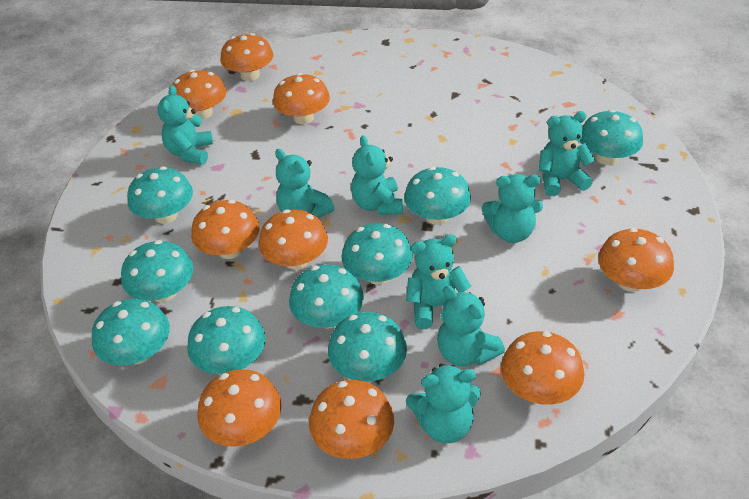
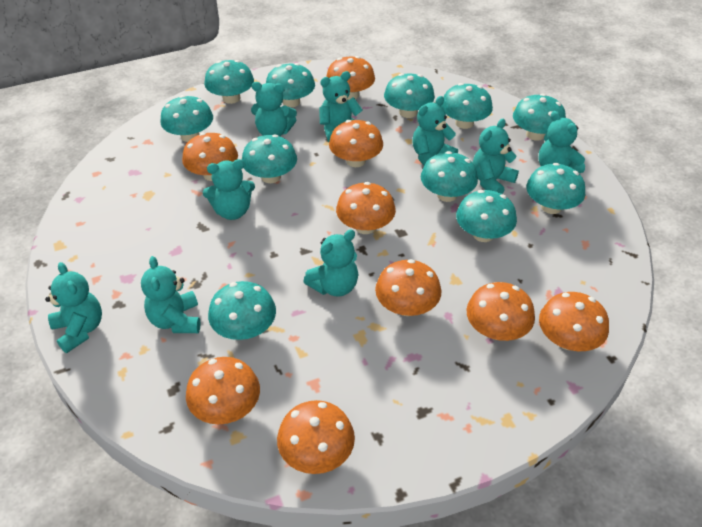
turquoise mushroom: 9 -> 11
turquoise teddy bear: 8 -> 9

